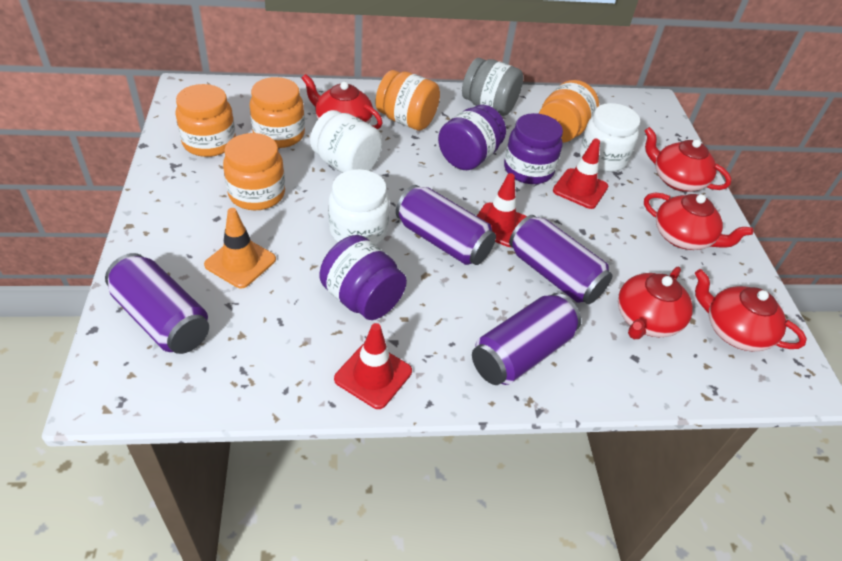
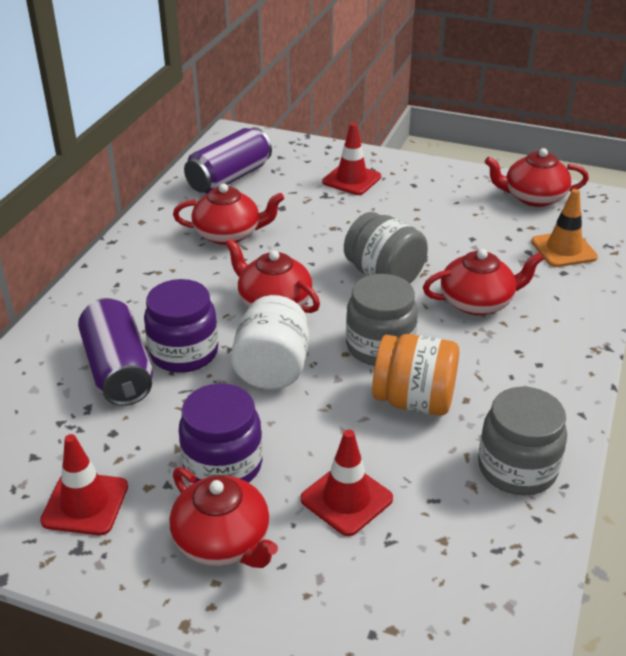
grey jar: 1 -> 3
orange jar: 5 -> 1
purple can: 4 -> 2
purple jar: 3 -> 2
white jar: 3 -> 1

